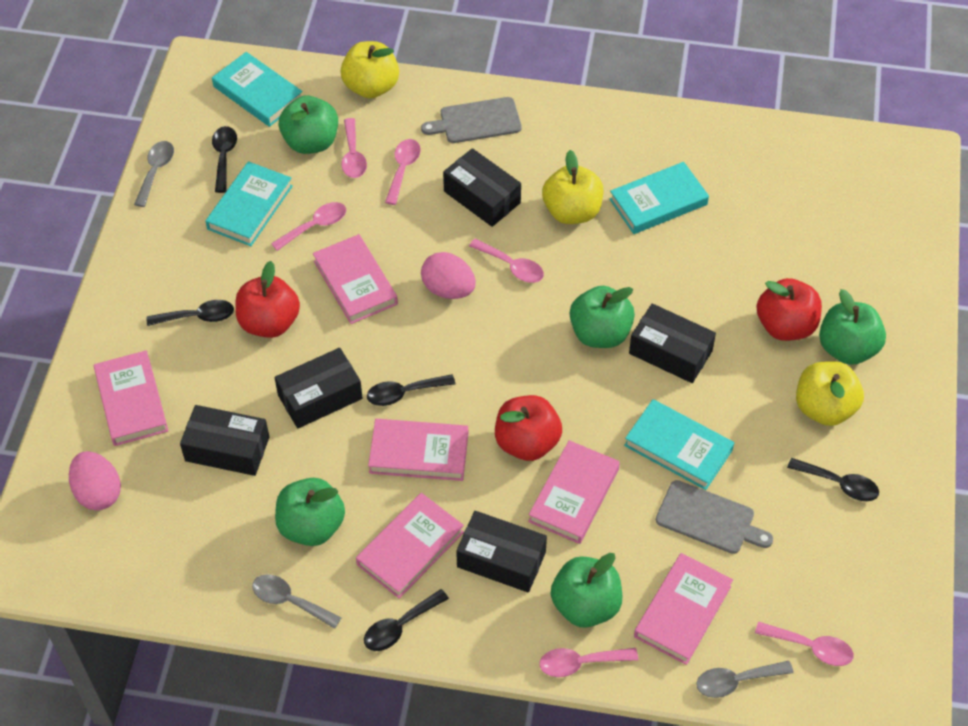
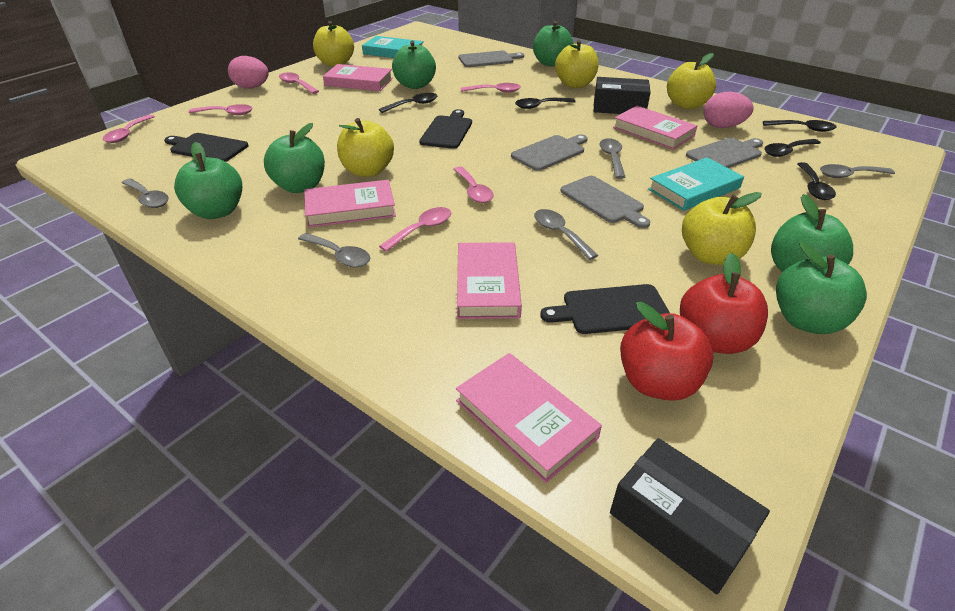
black box: 5 -> 2
black cutting board: 0 -> 3
green apple: 5 -> 6
grey cutting board: 2 -> 4
grey spoon: 3 -> 5
pink book: 6 -> 5
red apple: 3 -> 2
turquoise book: 4 -> 2
yellow apple: 3 -> 5

